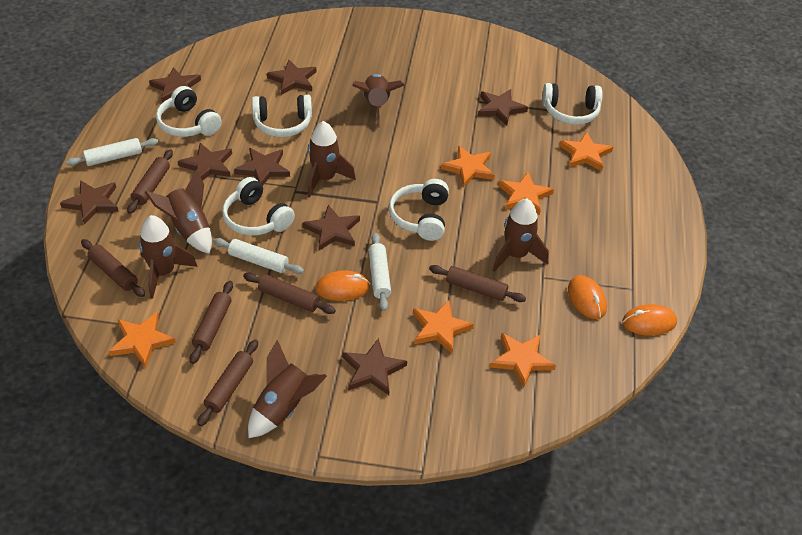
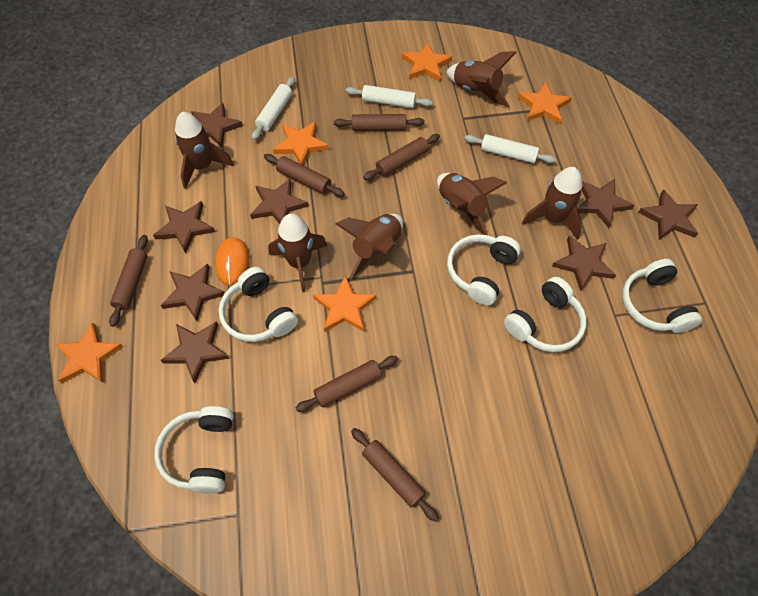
orange mouse: 3 -> 1
orange star: 6 -> 5

